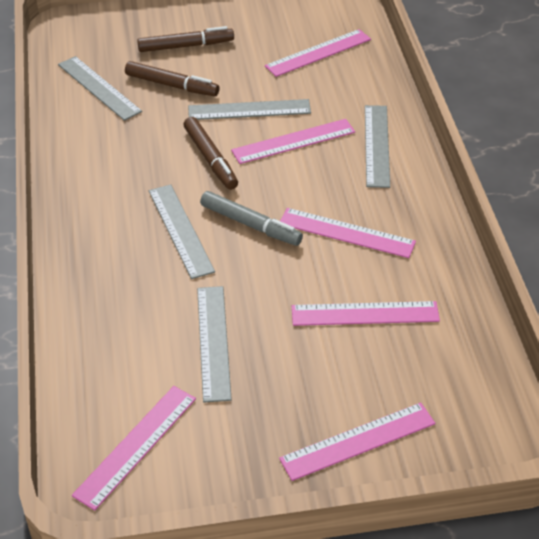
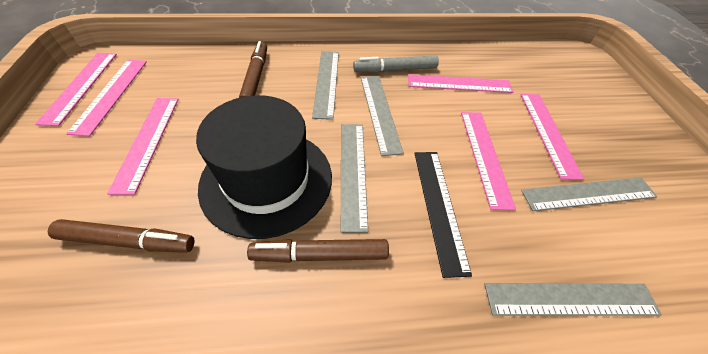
black hat: 0 -> 1
black ruler: 0 -> 1

